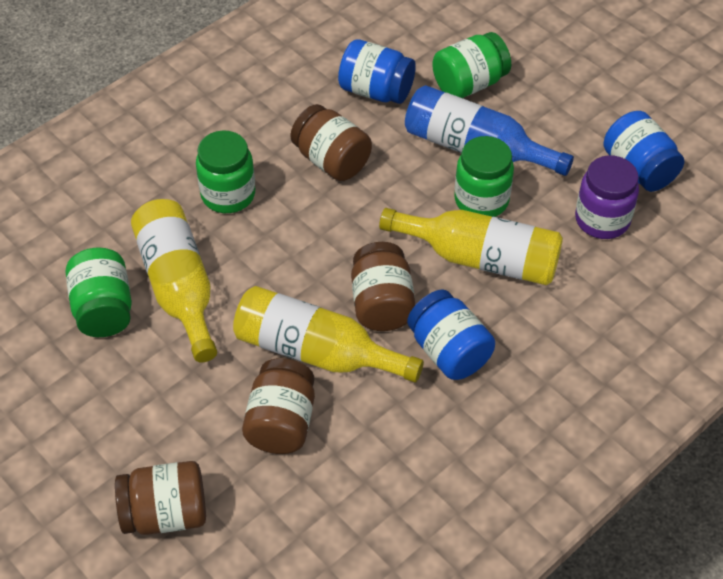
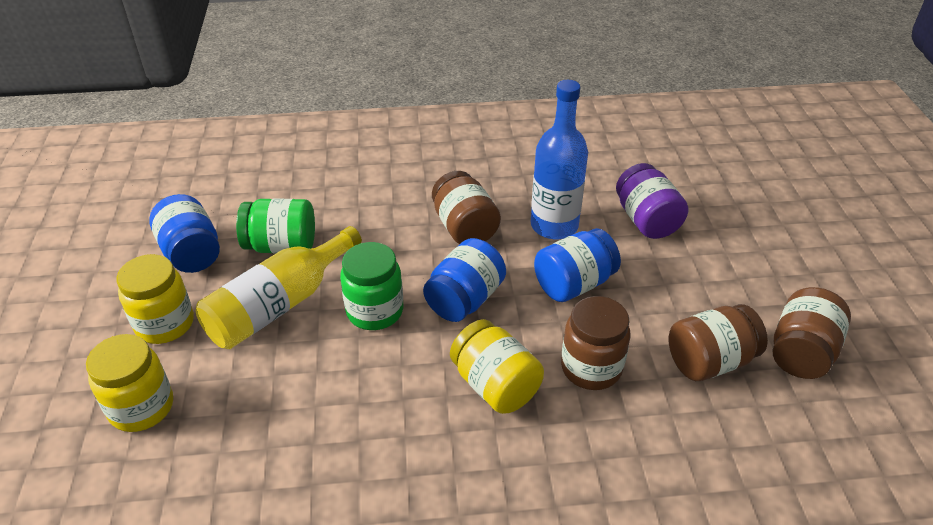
green jar: 4 -> 2
yellow bottle: 3 -> 1
yellow jar: 0 -> 3

